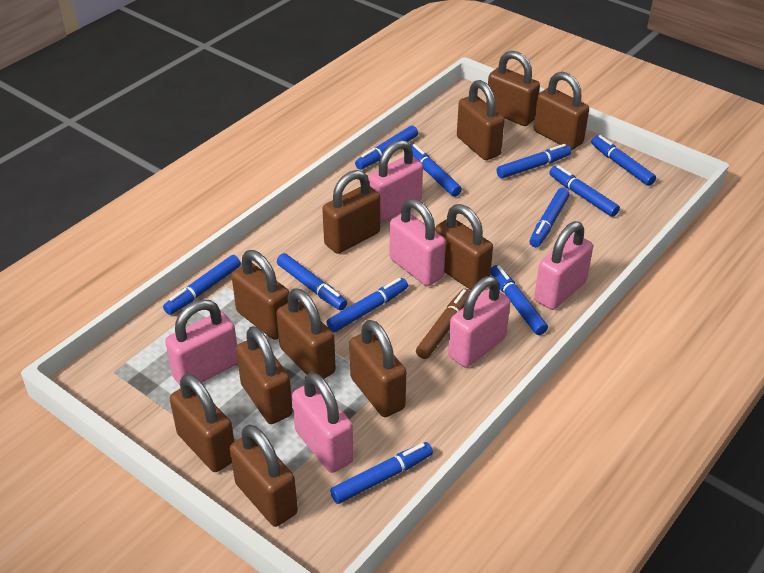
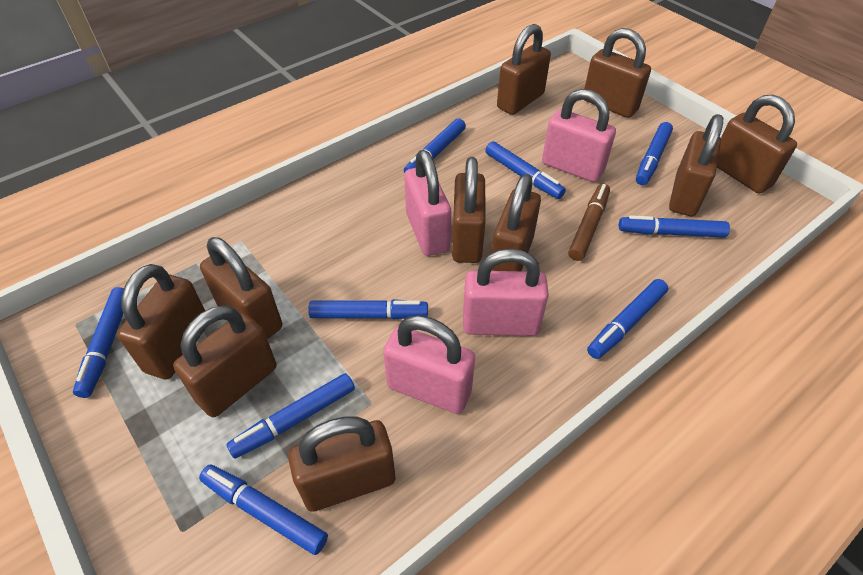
blue marker: 11 -> 9
brown padlock: 11 -> 10
pink padlock: 6 -> 4

